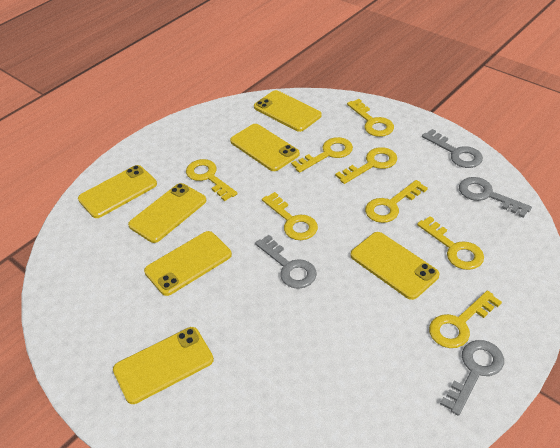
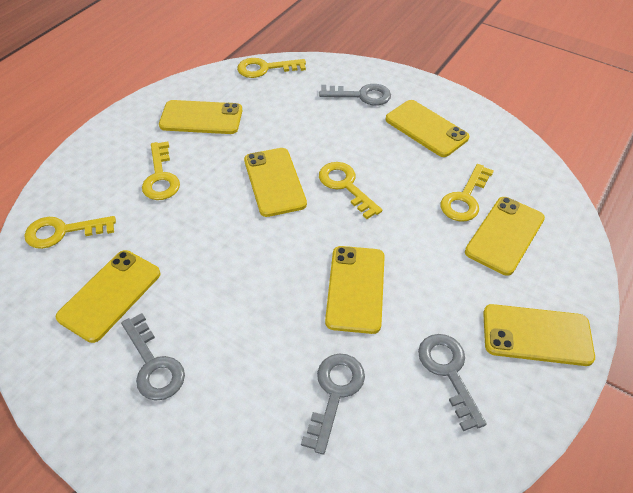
yellow key: 8 -> 5

